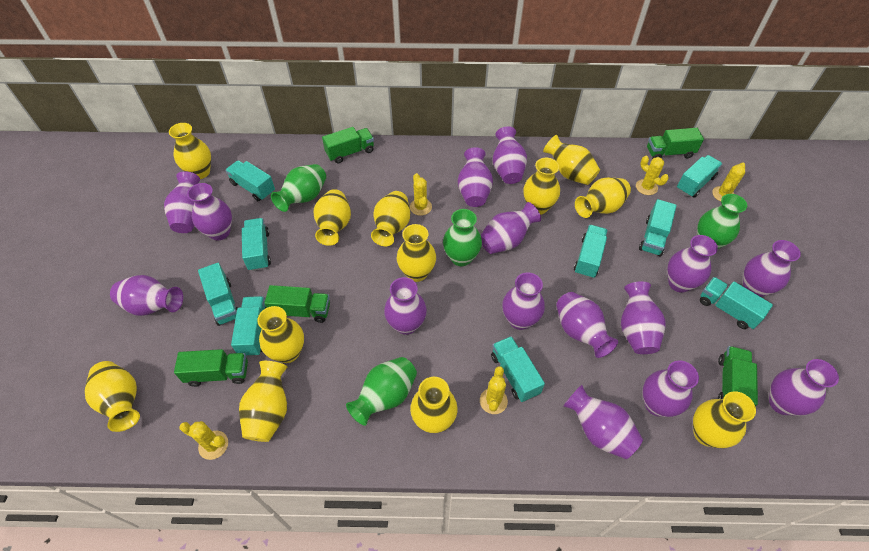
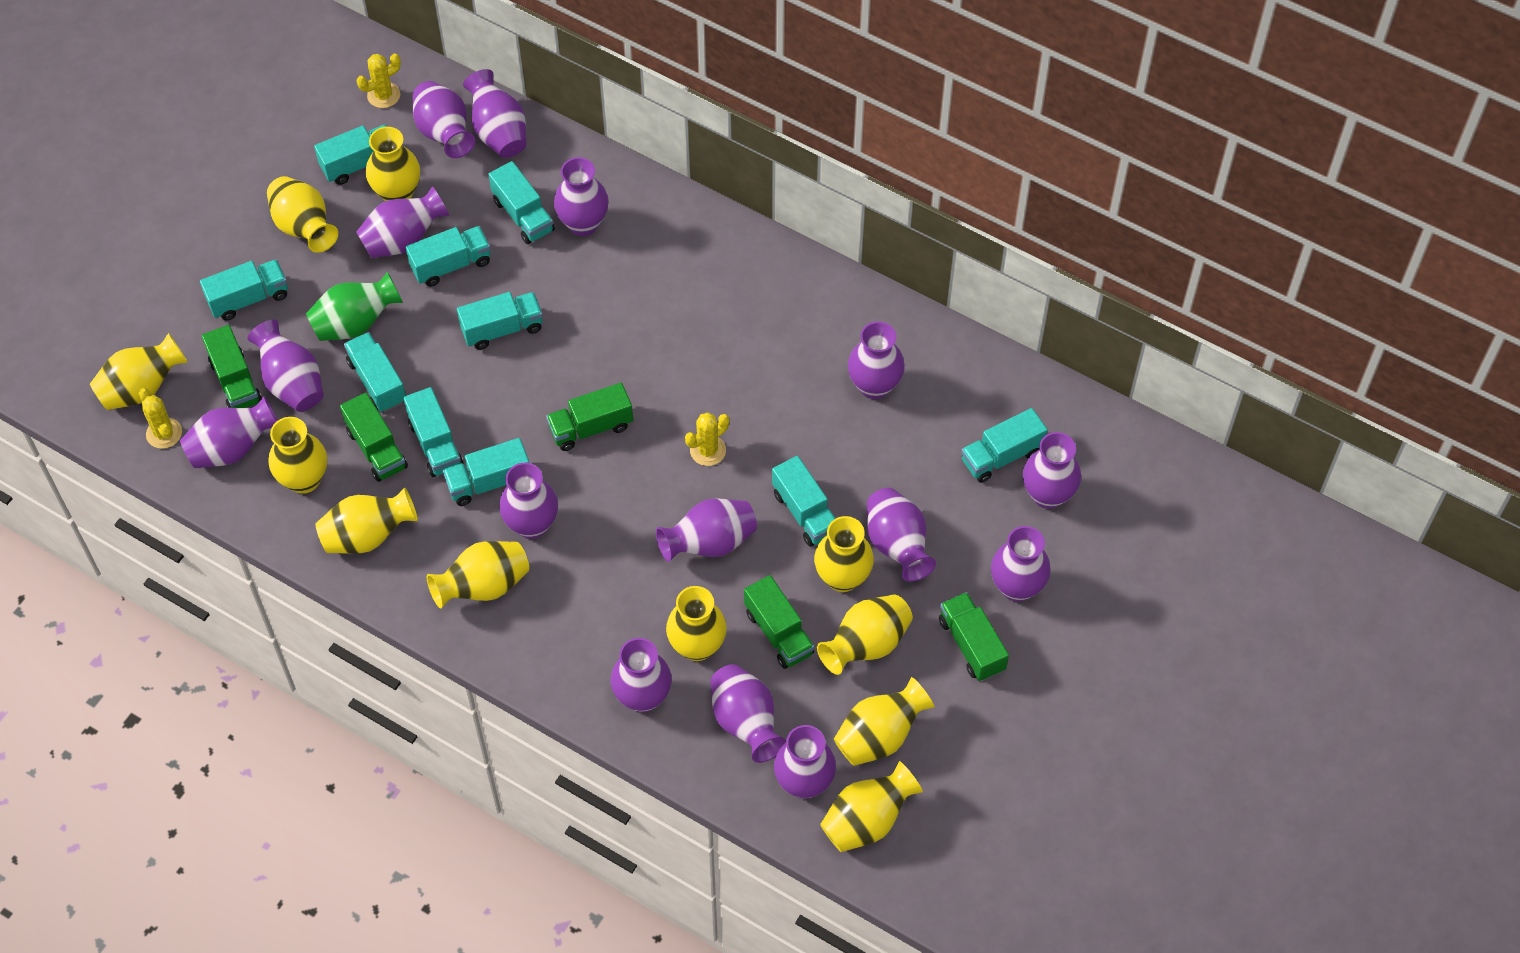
green vase: 4 -> 1
turquoise truck: 9 -> 10
yellow cactus: 5 -> 3
yellow vase: 12 -> 11

